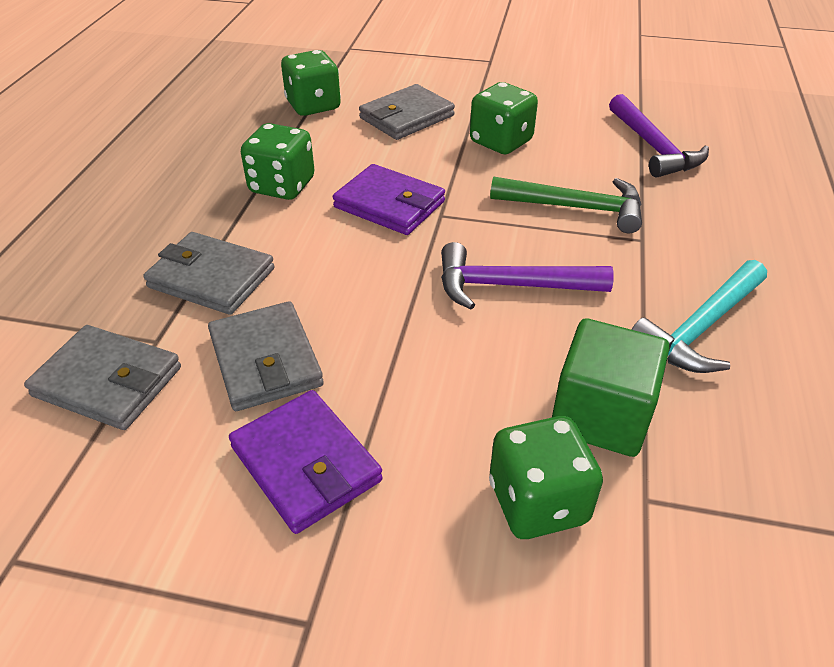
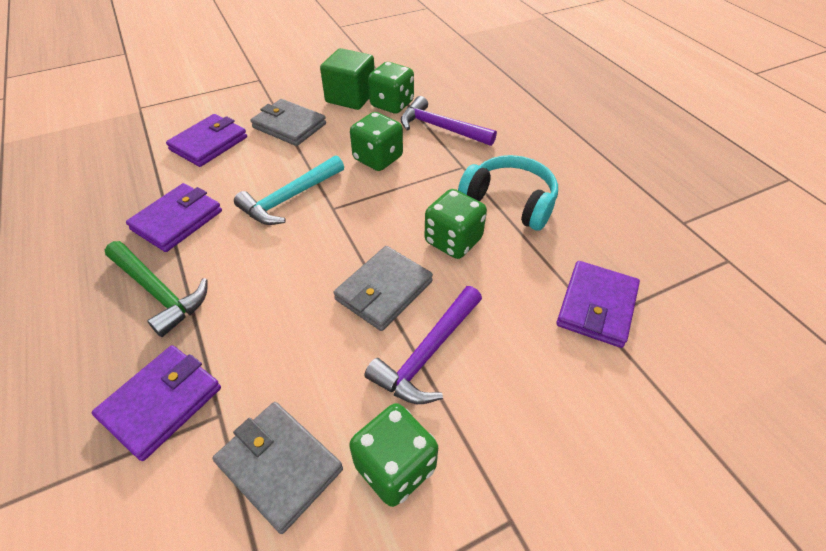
grey wallet: 4 -> 3
purple wallet: 2 -> 4
turquoise headphones: 0 -> 1

